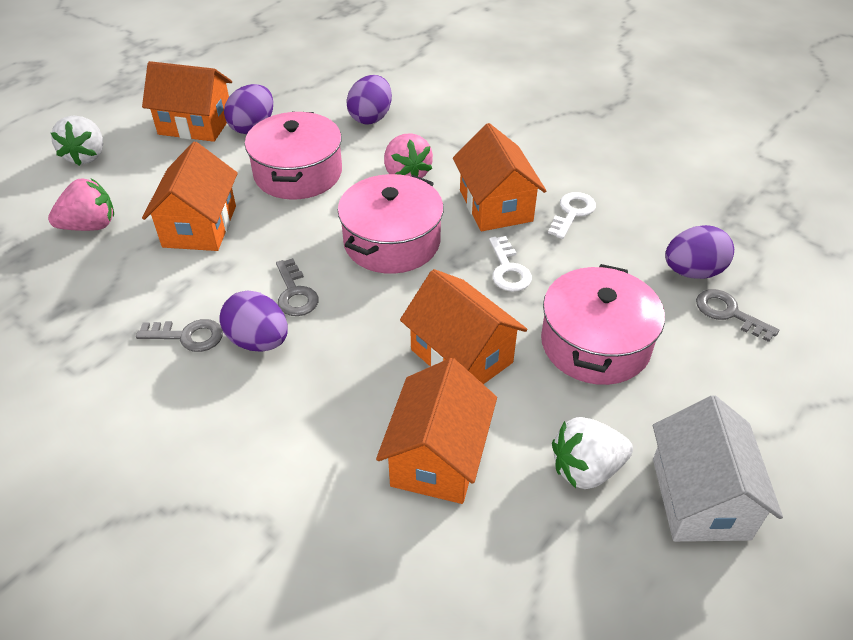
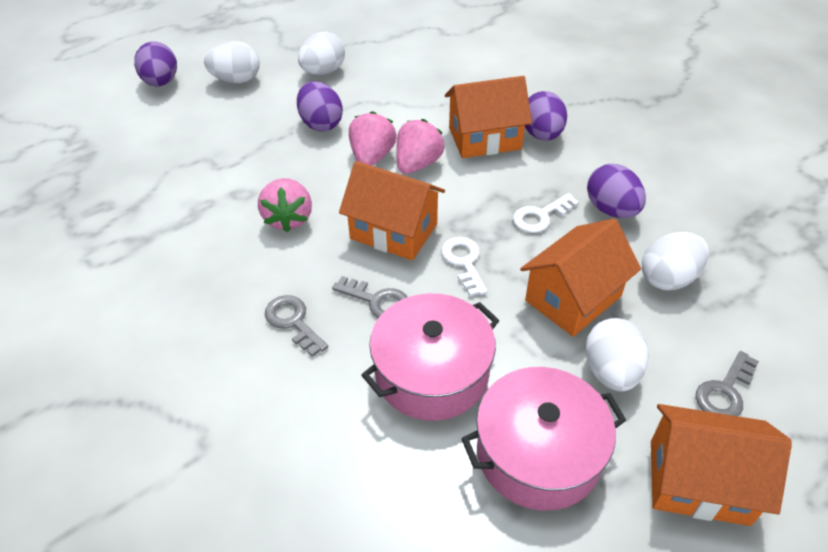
orange house: 5 -> 4
pink pot: 3 -> 2
pink strawberry: 2 -> 3
white egg: 0 -> 4
white house: 1 -> 0
white strawberry: 2 -> 0

